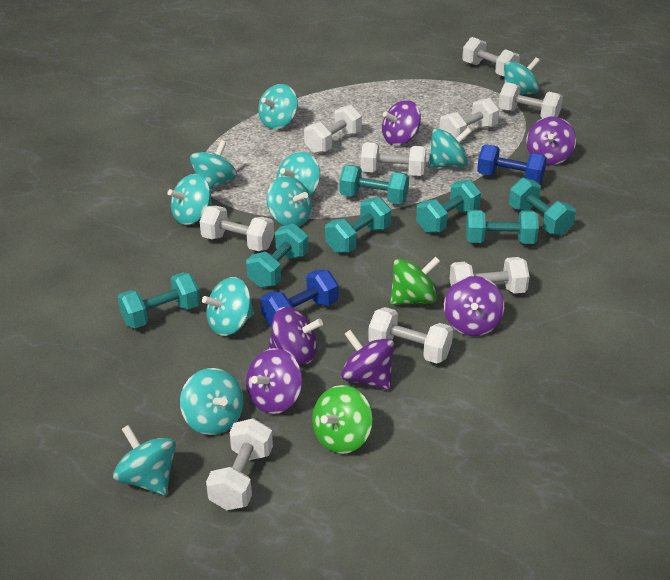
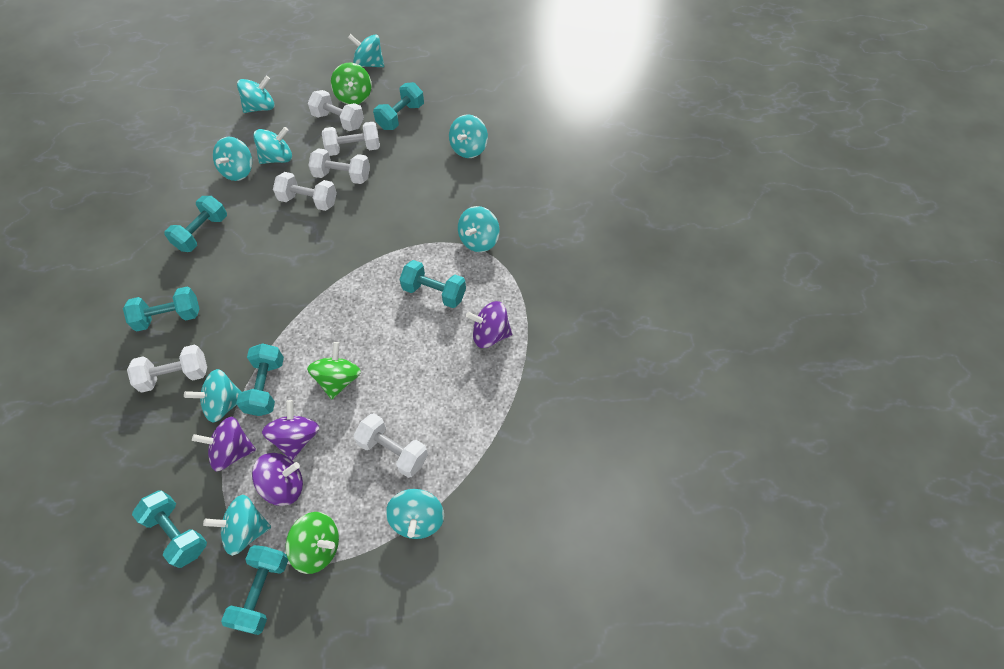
blue dumbbell: 2 -> 0
green spinning top: 2 -> 3
purple spinning top: 6 -> 4
turquoise spinning top: 10 -> 9
white dumbbell: 9 -> 6

